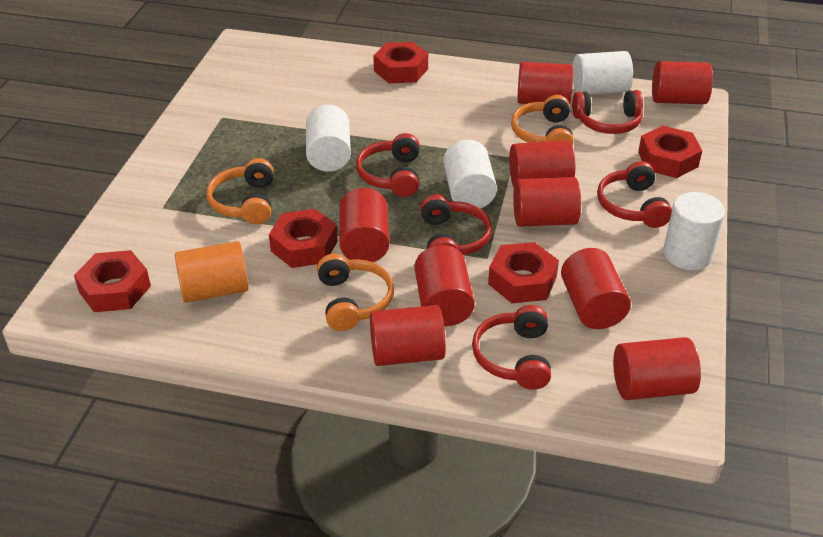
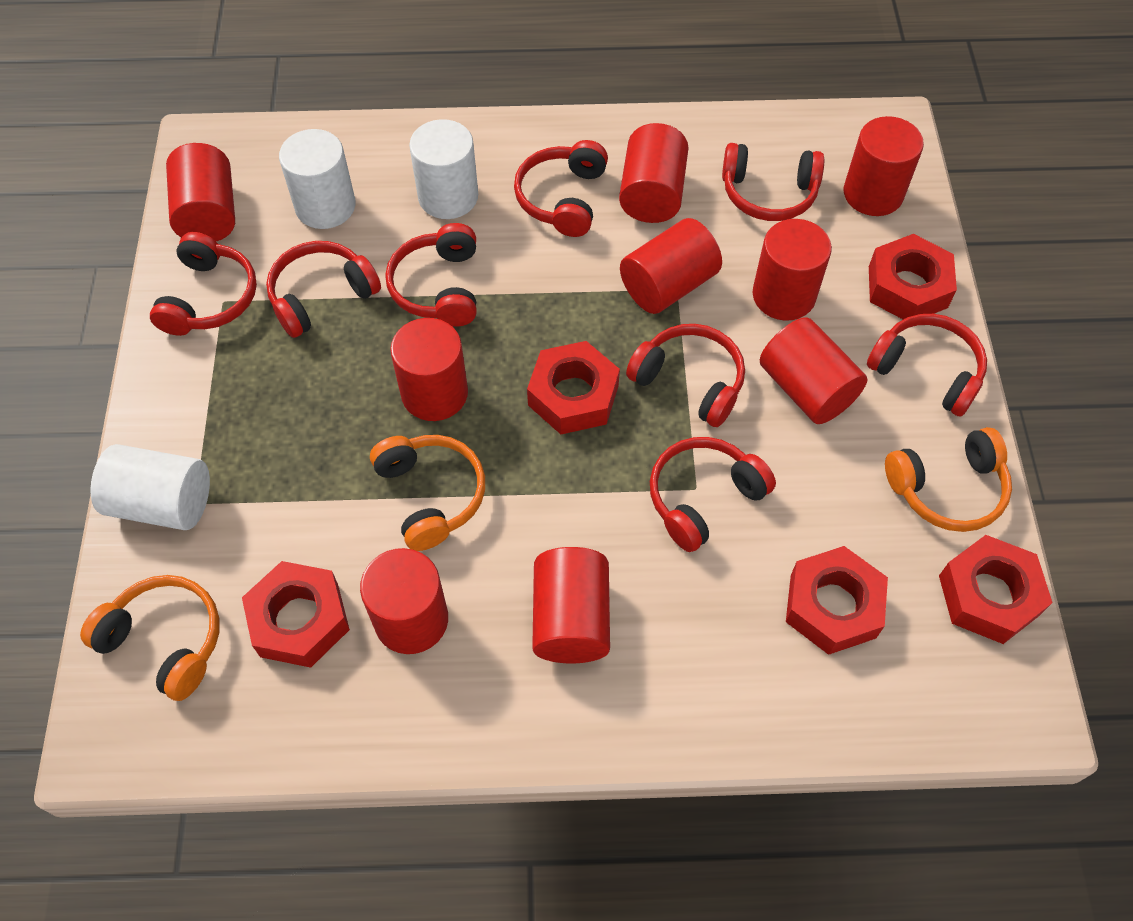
orange cylinder: 1 -> 0
red headphones: 5 -> 8
white cylinder: 4 -> 3

